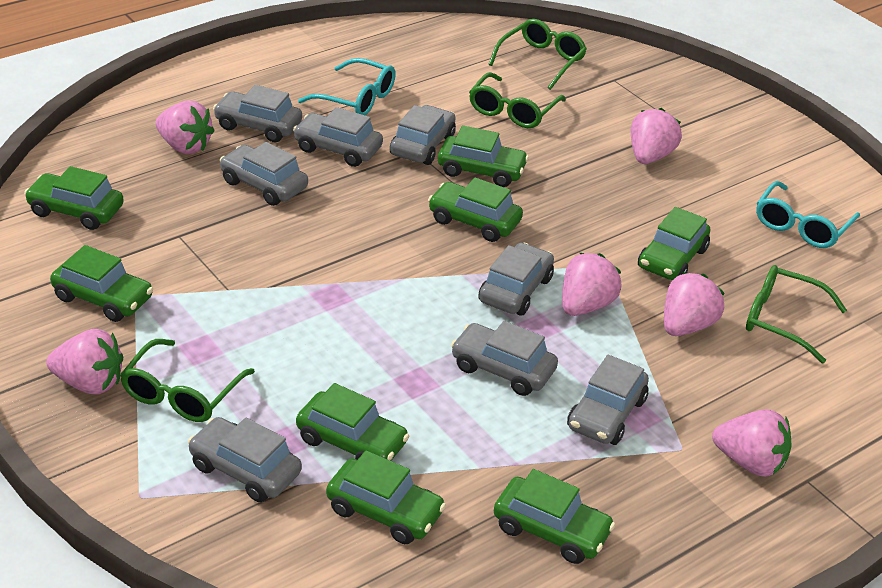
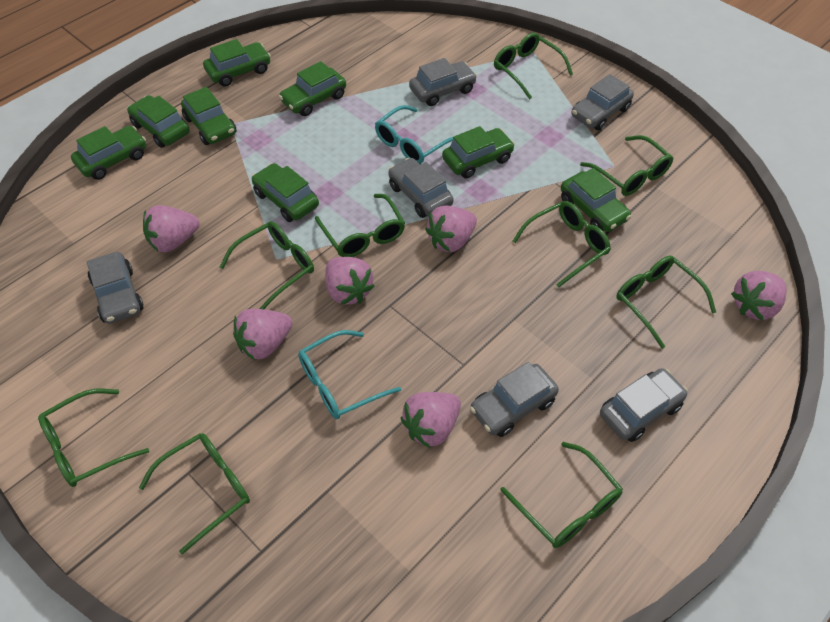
green glasses: 4 -> 9
grey car: 8 -> 6

